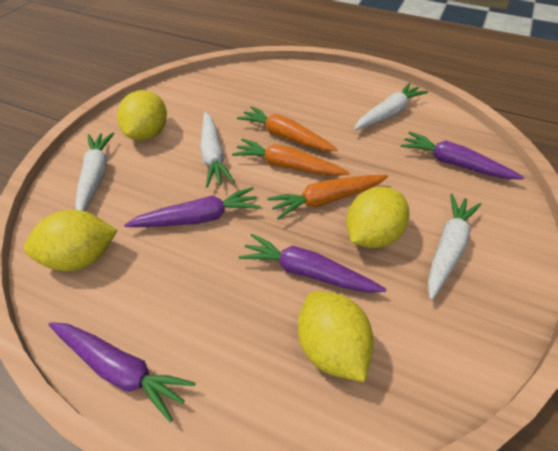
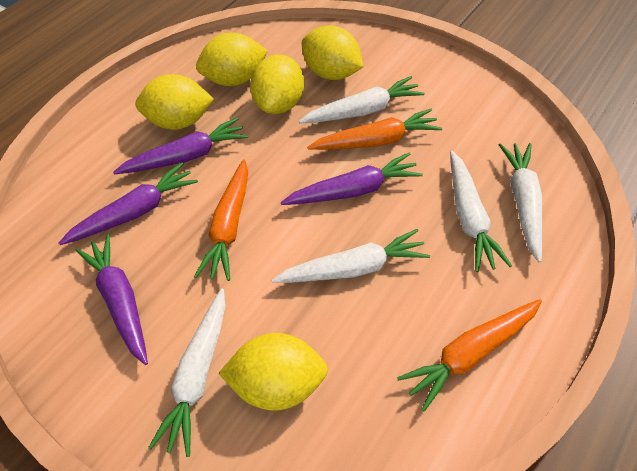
white carrot: 4 -> 5
yellow lemon: 4 -> 5

